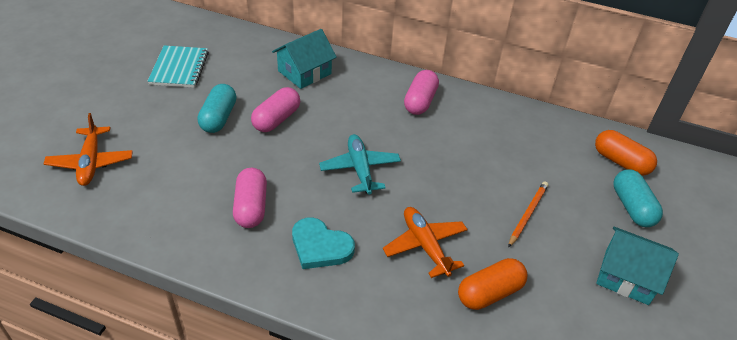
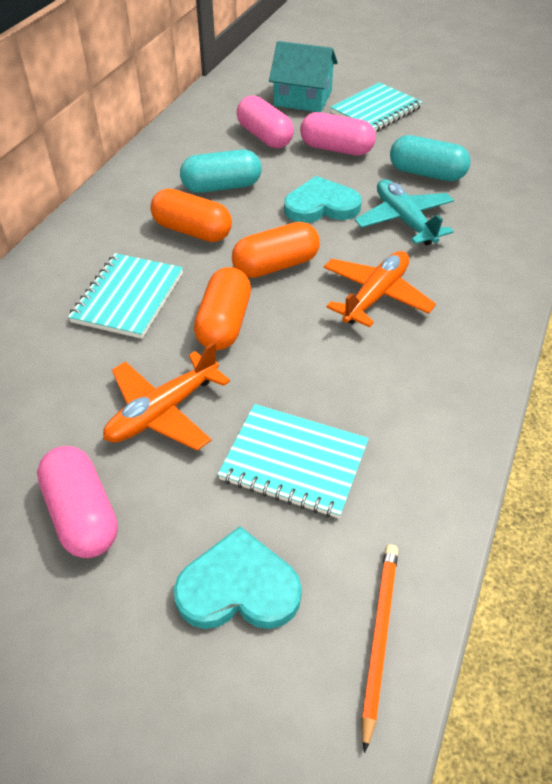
orange capsule: 2 -> 3
turquoise heart: 1 -> 2
turquoise house: 2 -> 1
turquoise notebook: 1 -> 3

